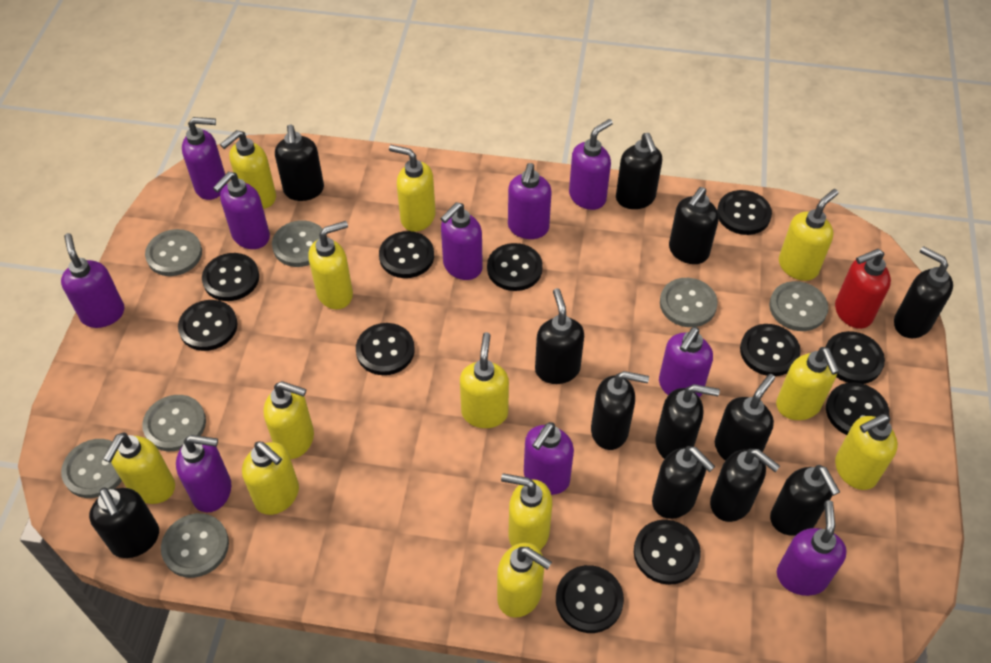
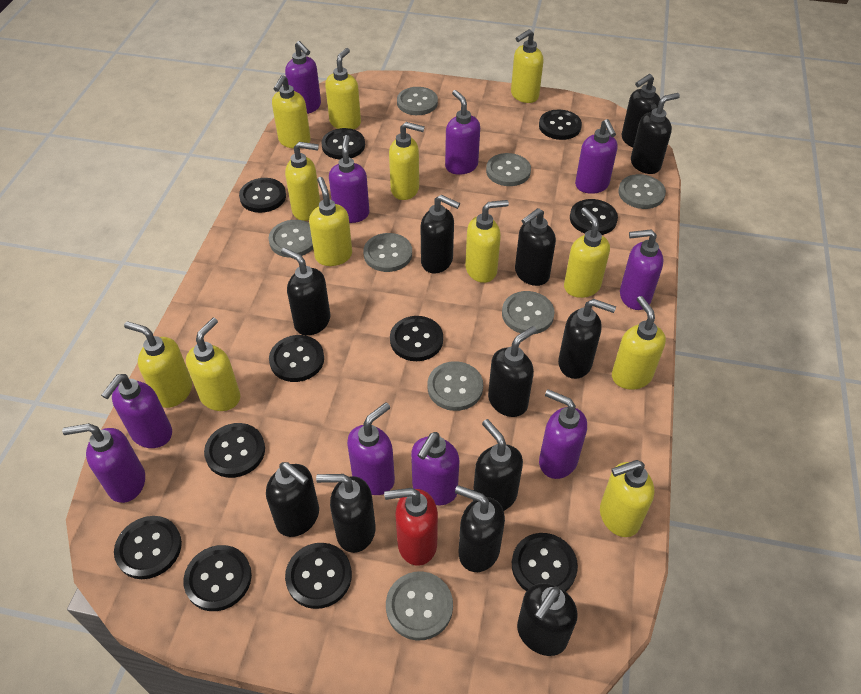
grey button: 7 -> 8

